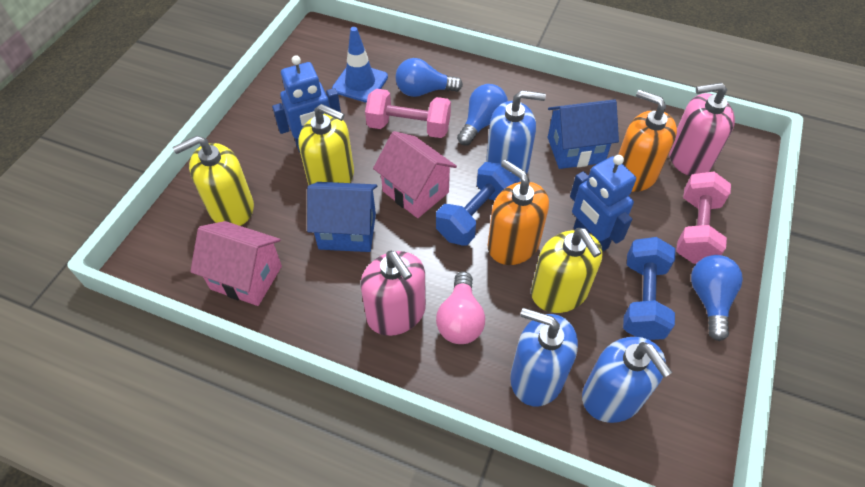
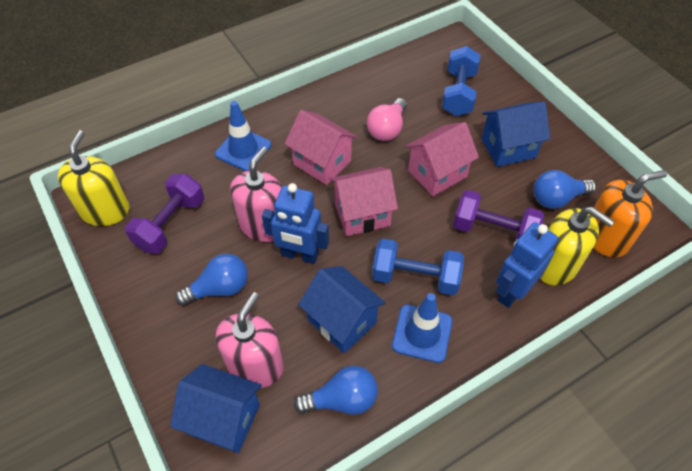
blue house: 2 -> 3
blue soap dispenser: 3 -> 0
blue traffic cone: 1 -> 2
orange soap dispenser: 2 -> 1
pink dumbbell: 2 -> 0
pink house: 2 -> 3
purple dumbbell: 0 -> 2
yellow soap dispenser: 3 -> 2

